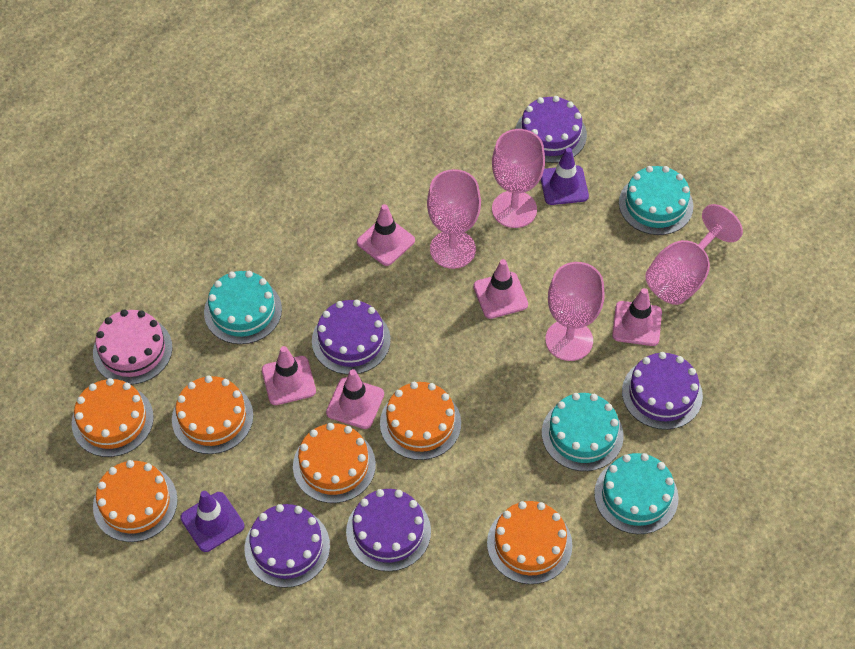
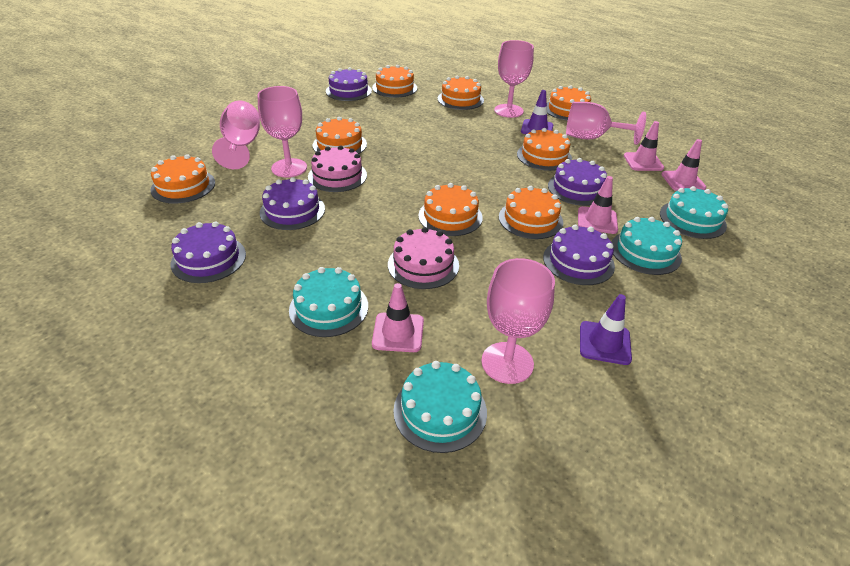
orange cake: 6 -> 8
pink cake: 1 -> 2
pink goblet: 4 -> 5
pink traffic cone: 5 -> 4

